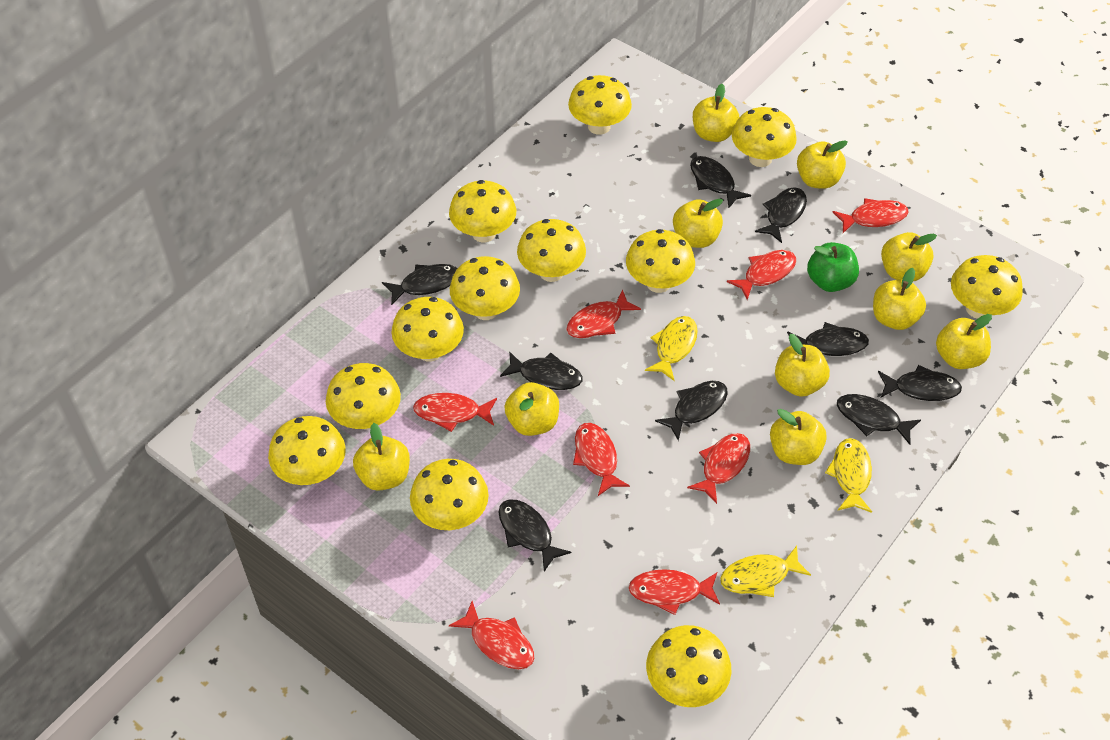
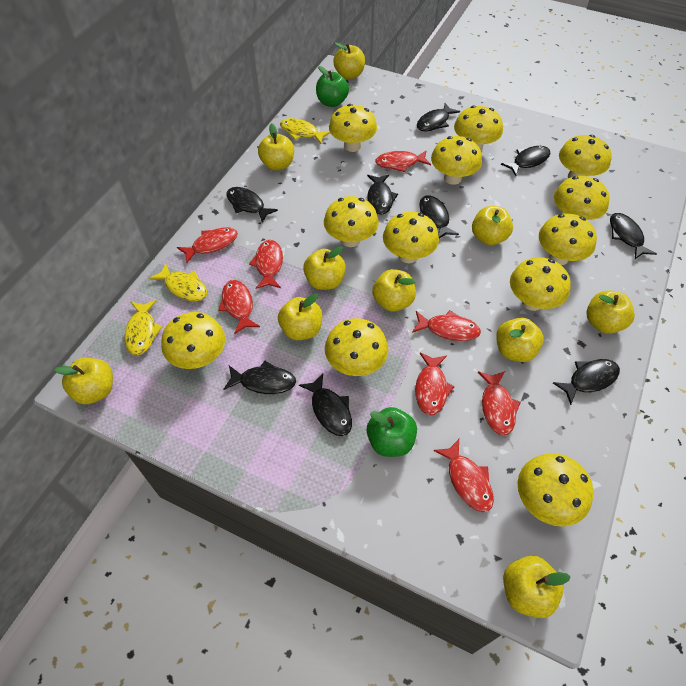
green apple: 1 -> 2

